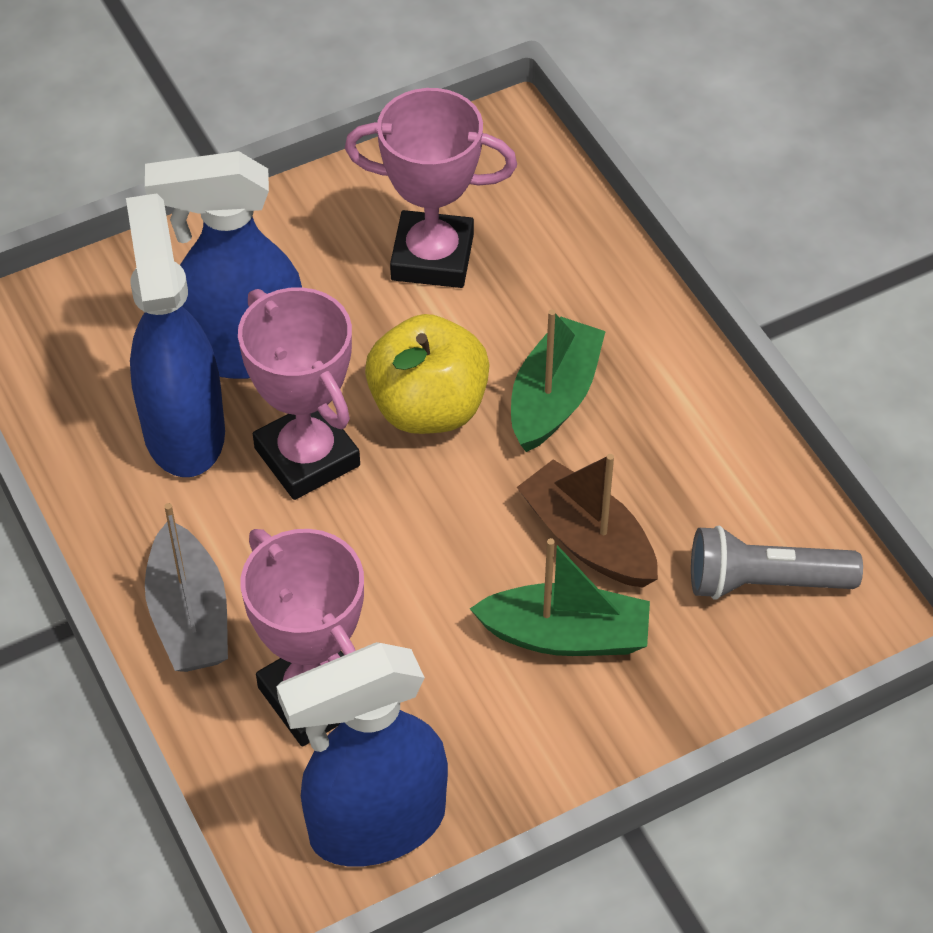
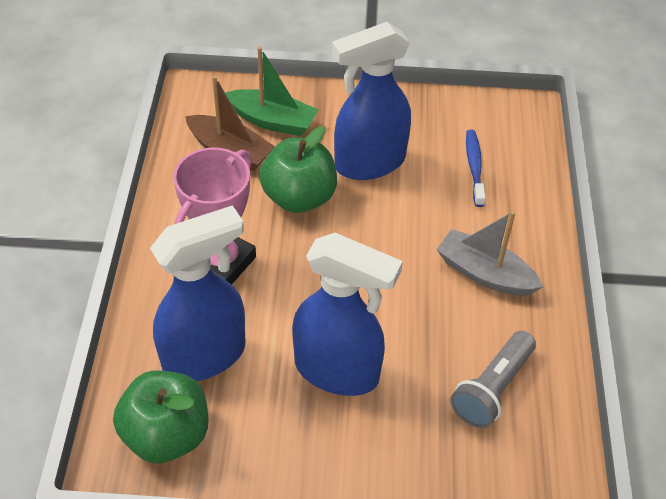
blue toothbrush: 0 -> 1
green apple: 0 -> 2
green boat: 2 -> 1
pink trophy: 3 -> 1
yellow apple: 1 -> 0

